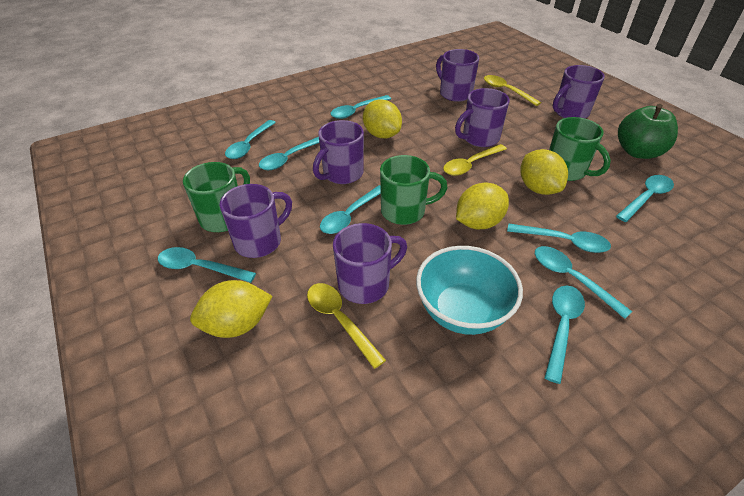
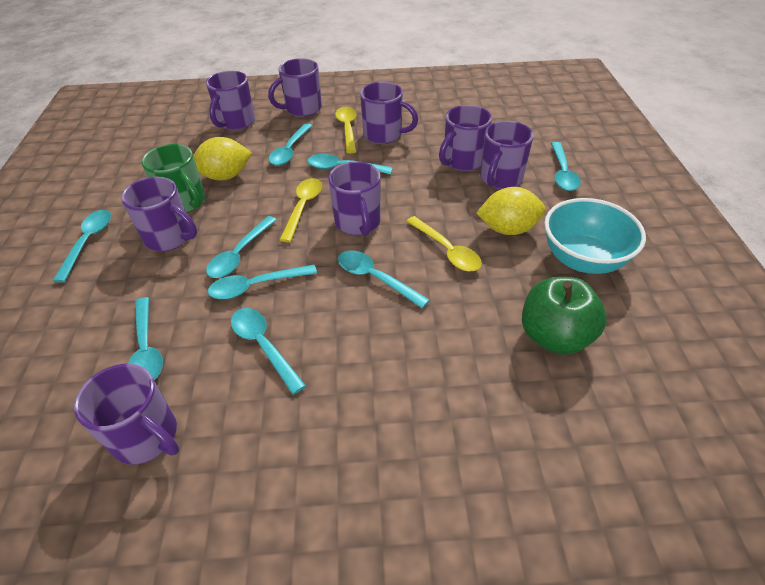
green mug: 3 -> 1
purple mug: 6 -> 8
yellow lemon: 4 -> 2

